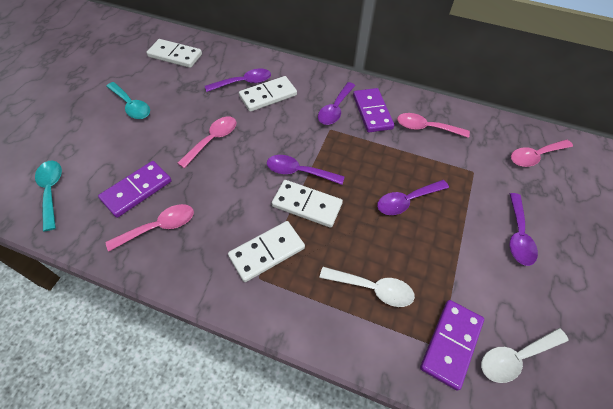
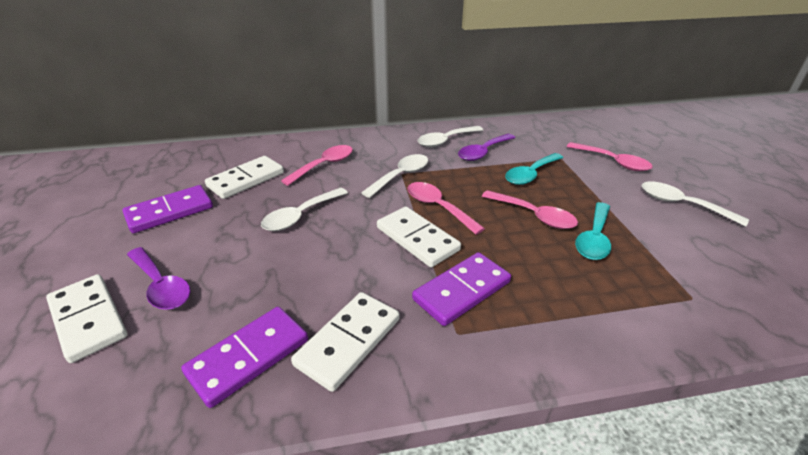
purple spoon: 5 -> 2
white spoon: 2 -> 4

